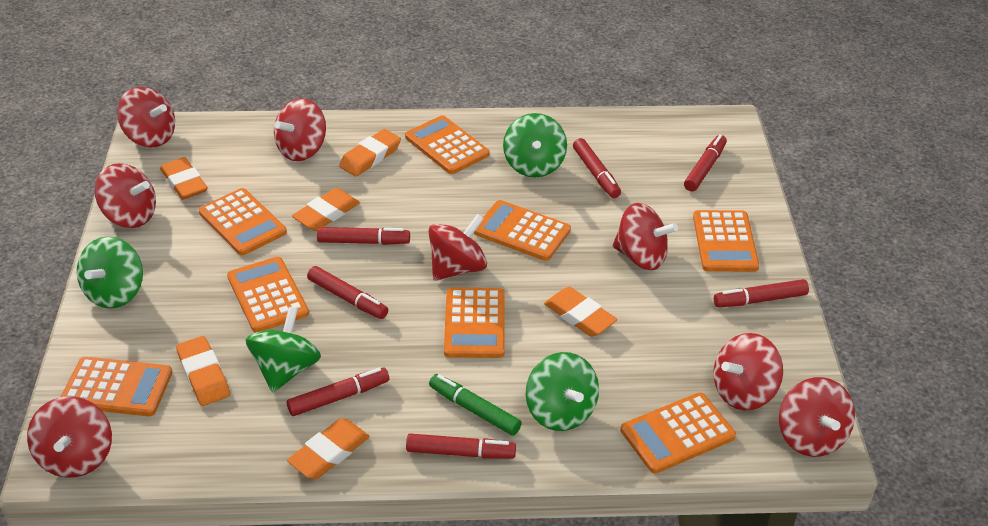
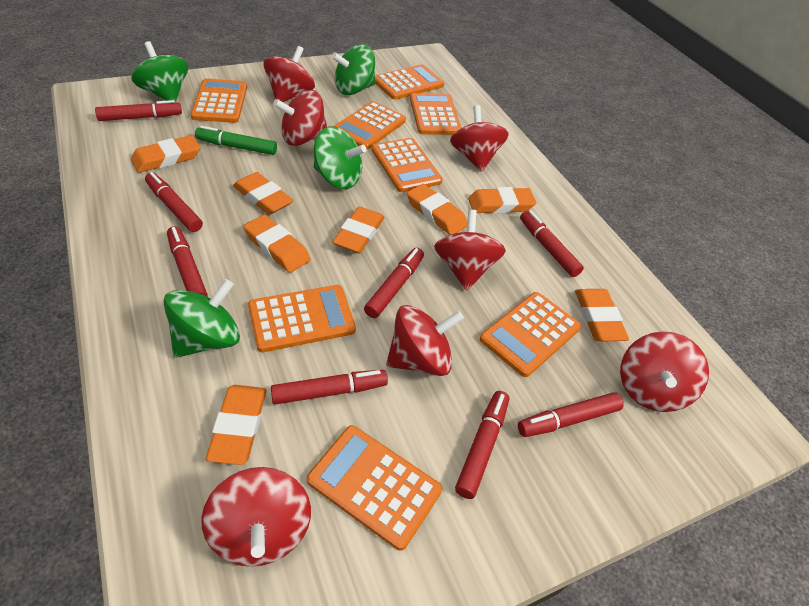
orange eraser: 6 -> 8
red marker: 7 -> 8
red spinning top: 8 -> 7

